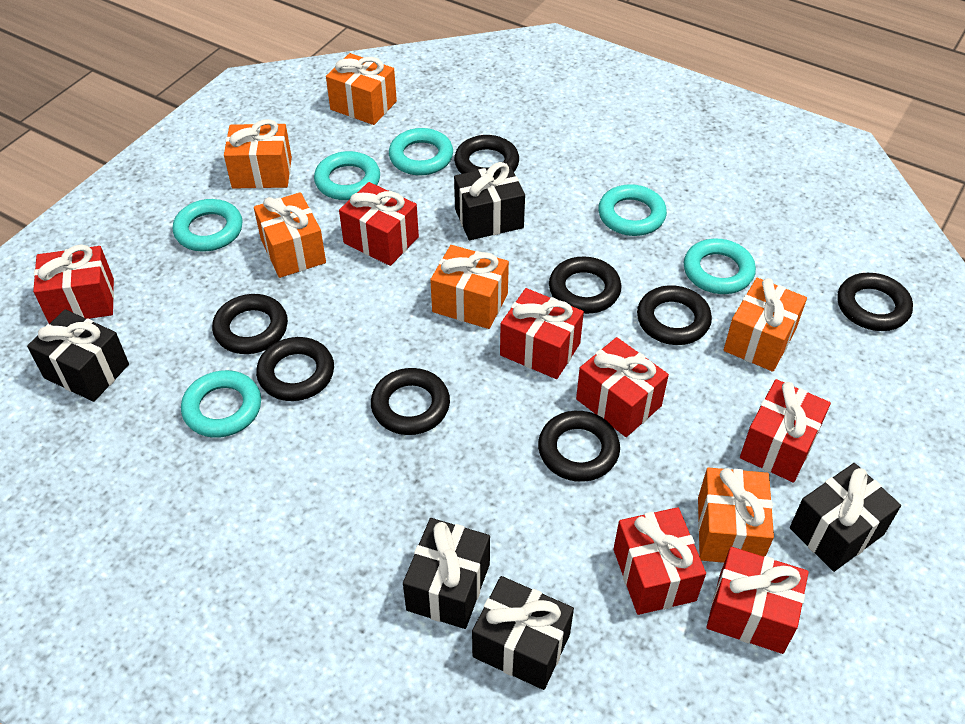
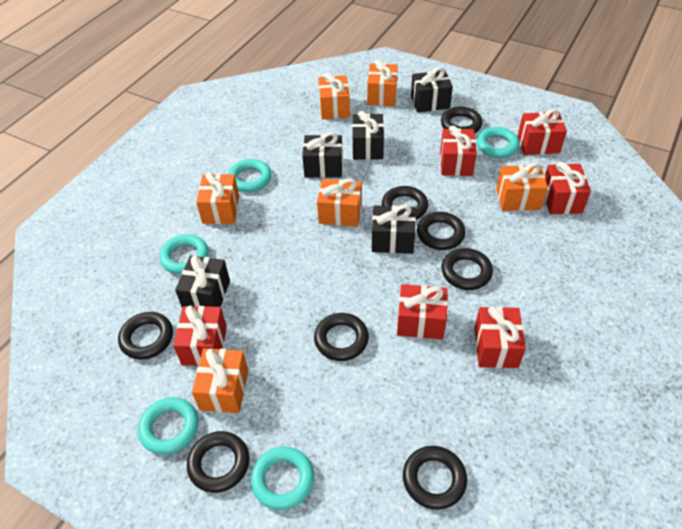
red gift: 7 -> 6
turquoise ring: 6 -> 5

